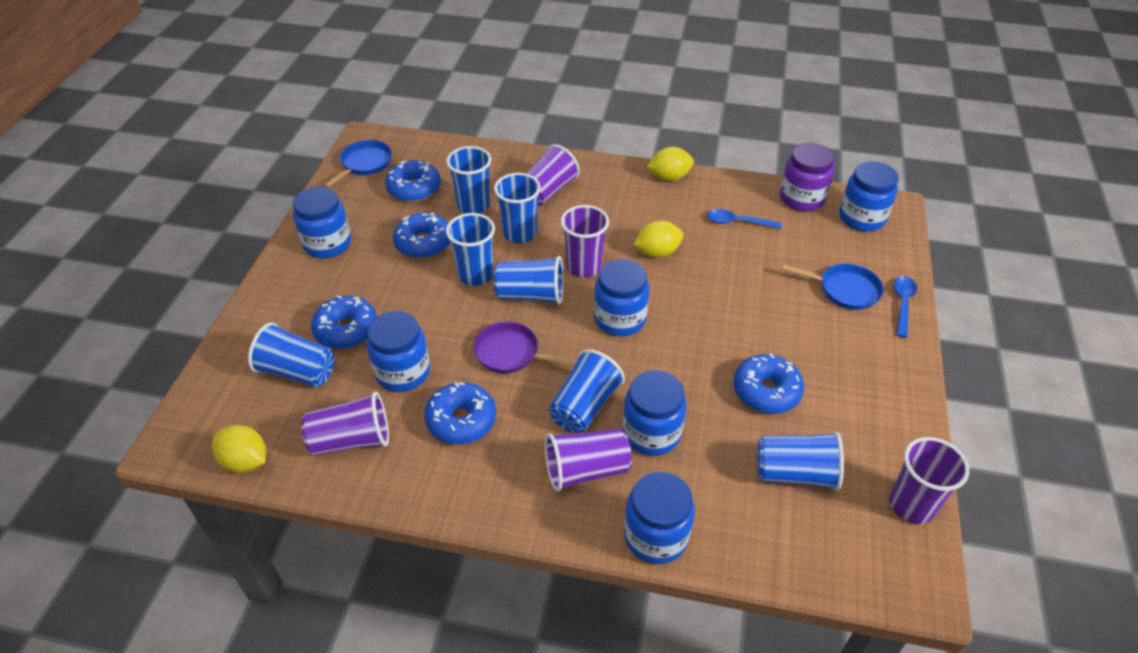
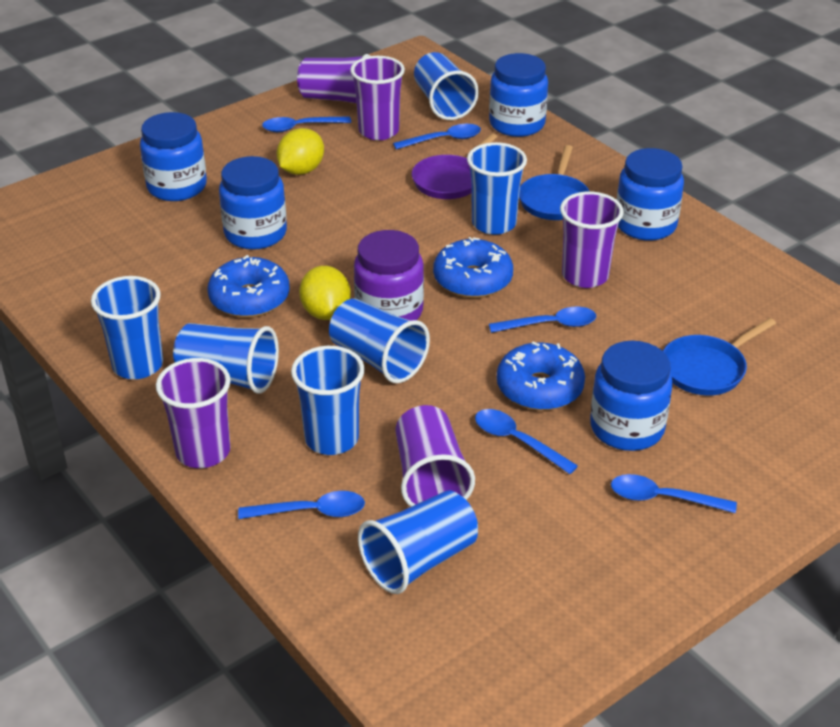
blue donut: 5 -> 3
blue jar: 6 -> 5
blue spoon: 2 -> 6
yellow lemon: 3 -> 2

